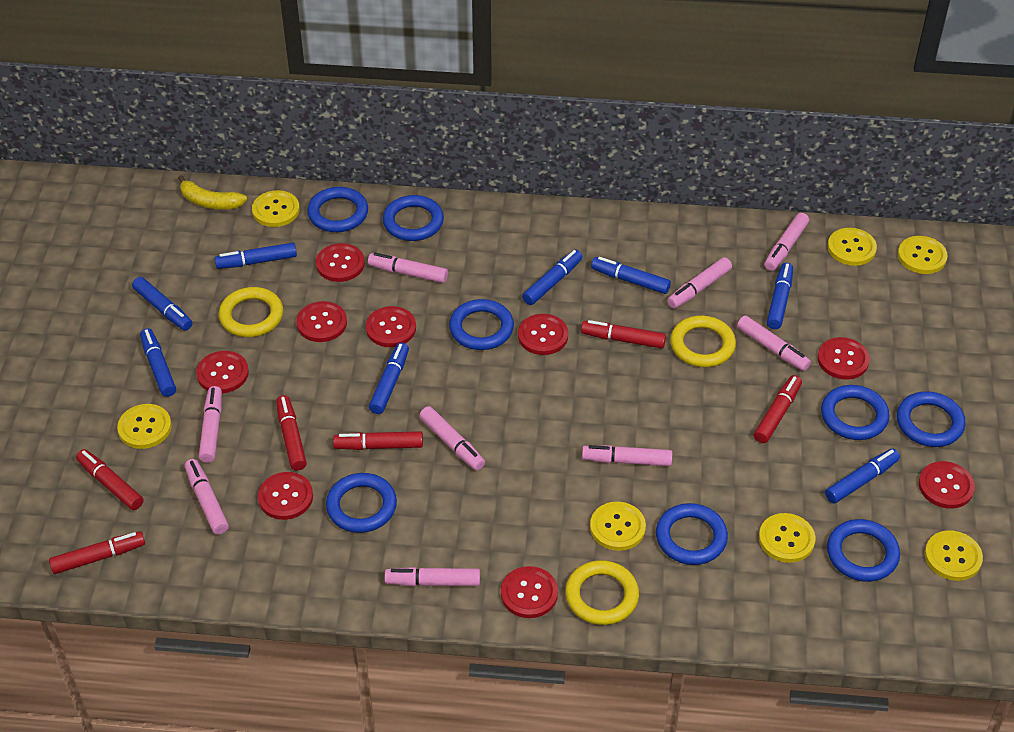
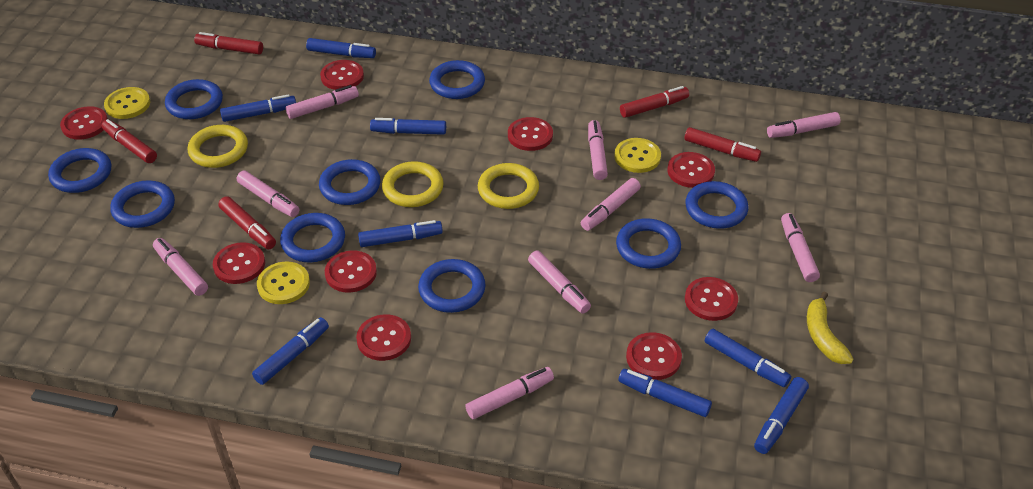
blue ring: 8 -> 9
red marker: 6 -> 5
yellow button: 7 -> 3

